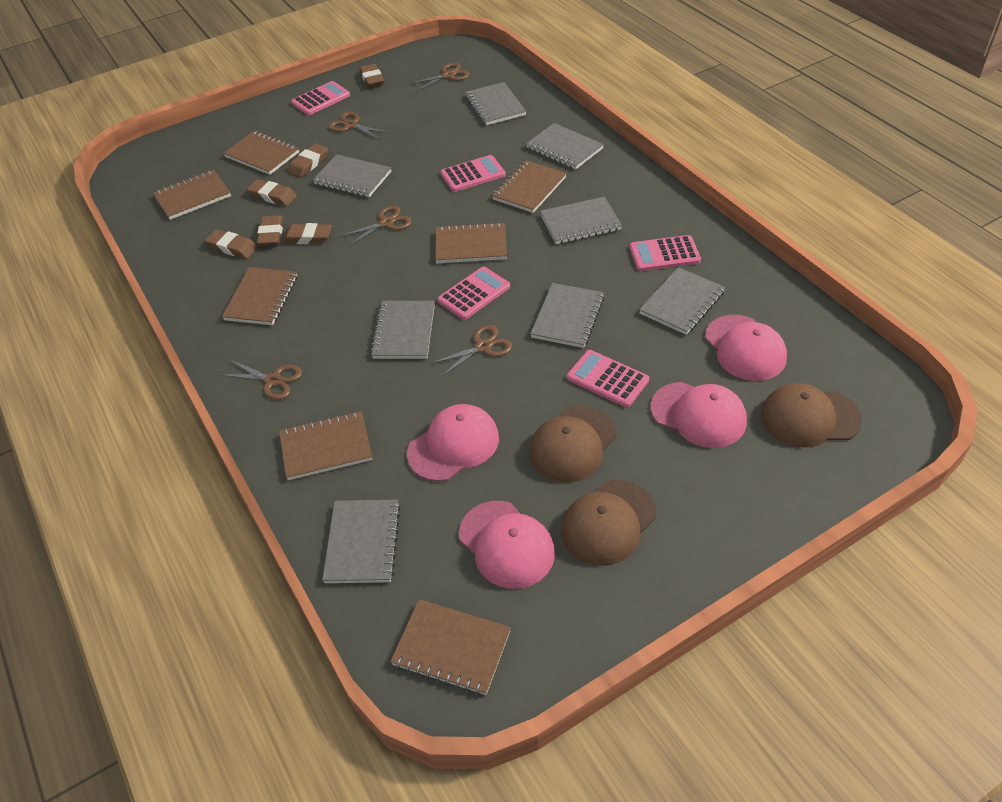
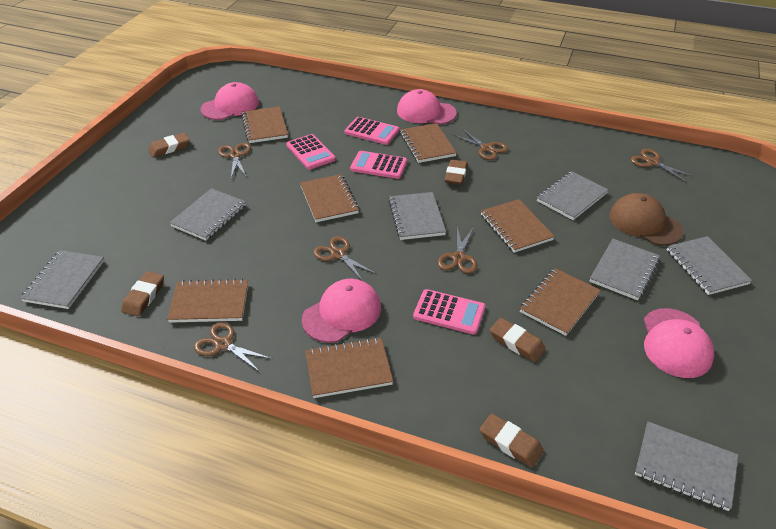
brown cap: 3 -> 1
brown eraser: 6 -> 5
brown scissors: 5 -> 6
grey notebook: 8 -> 7
pink calculator: 5 -> 4

